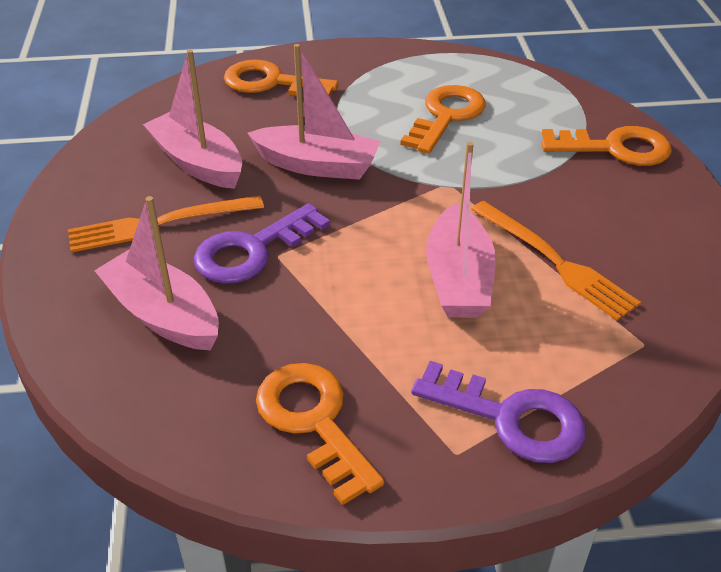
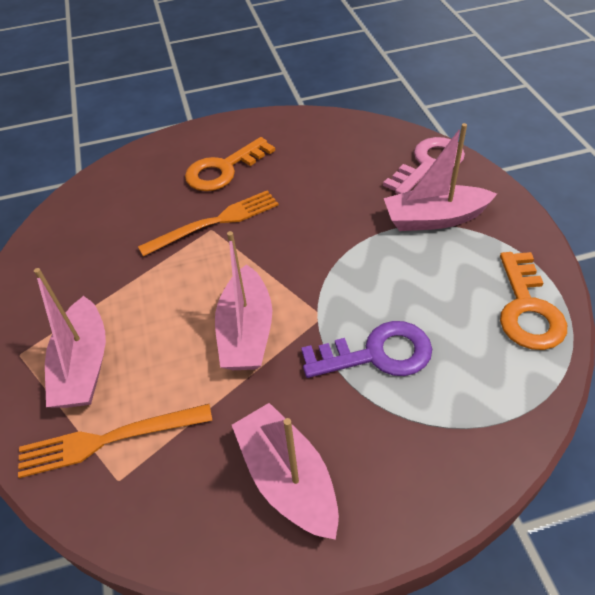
orange key: 4 -> 2
pink key: 0 -> 1
purple key: 2 -> 1

